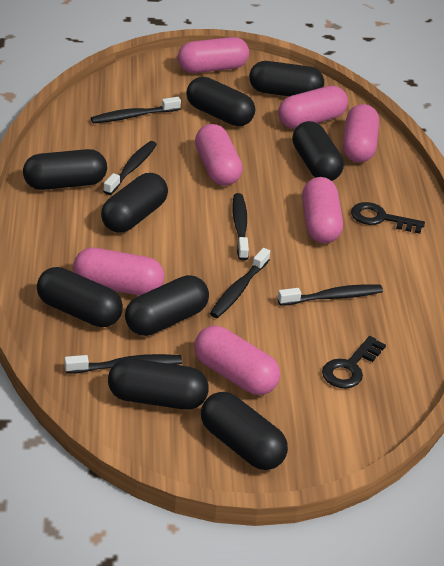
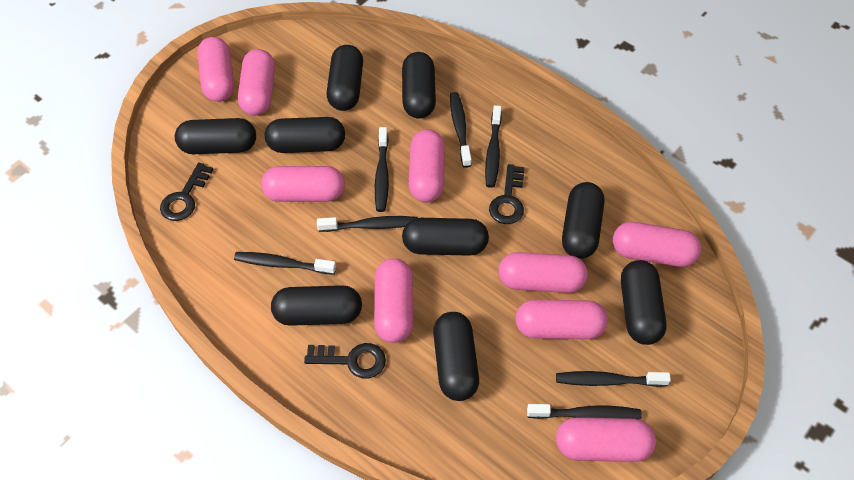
black key: 2 -> 3
black toothbrush: 6 -> 7
pink capsule: 7 -> 9

